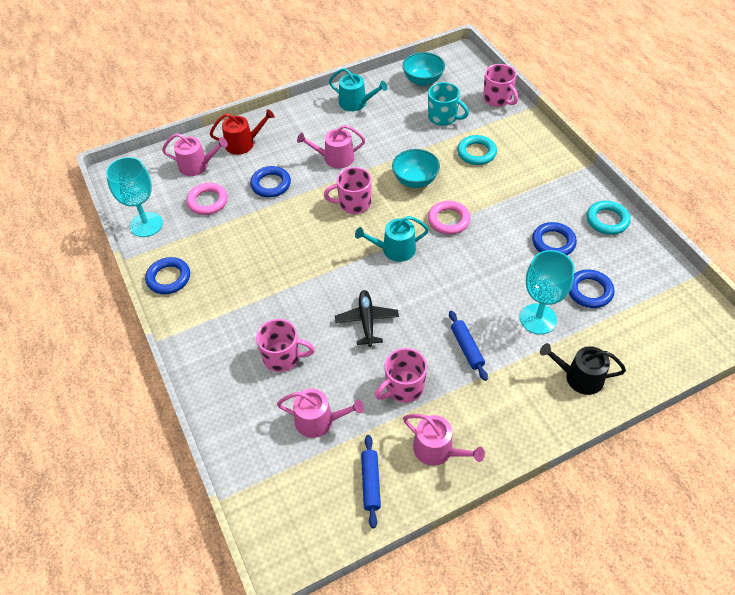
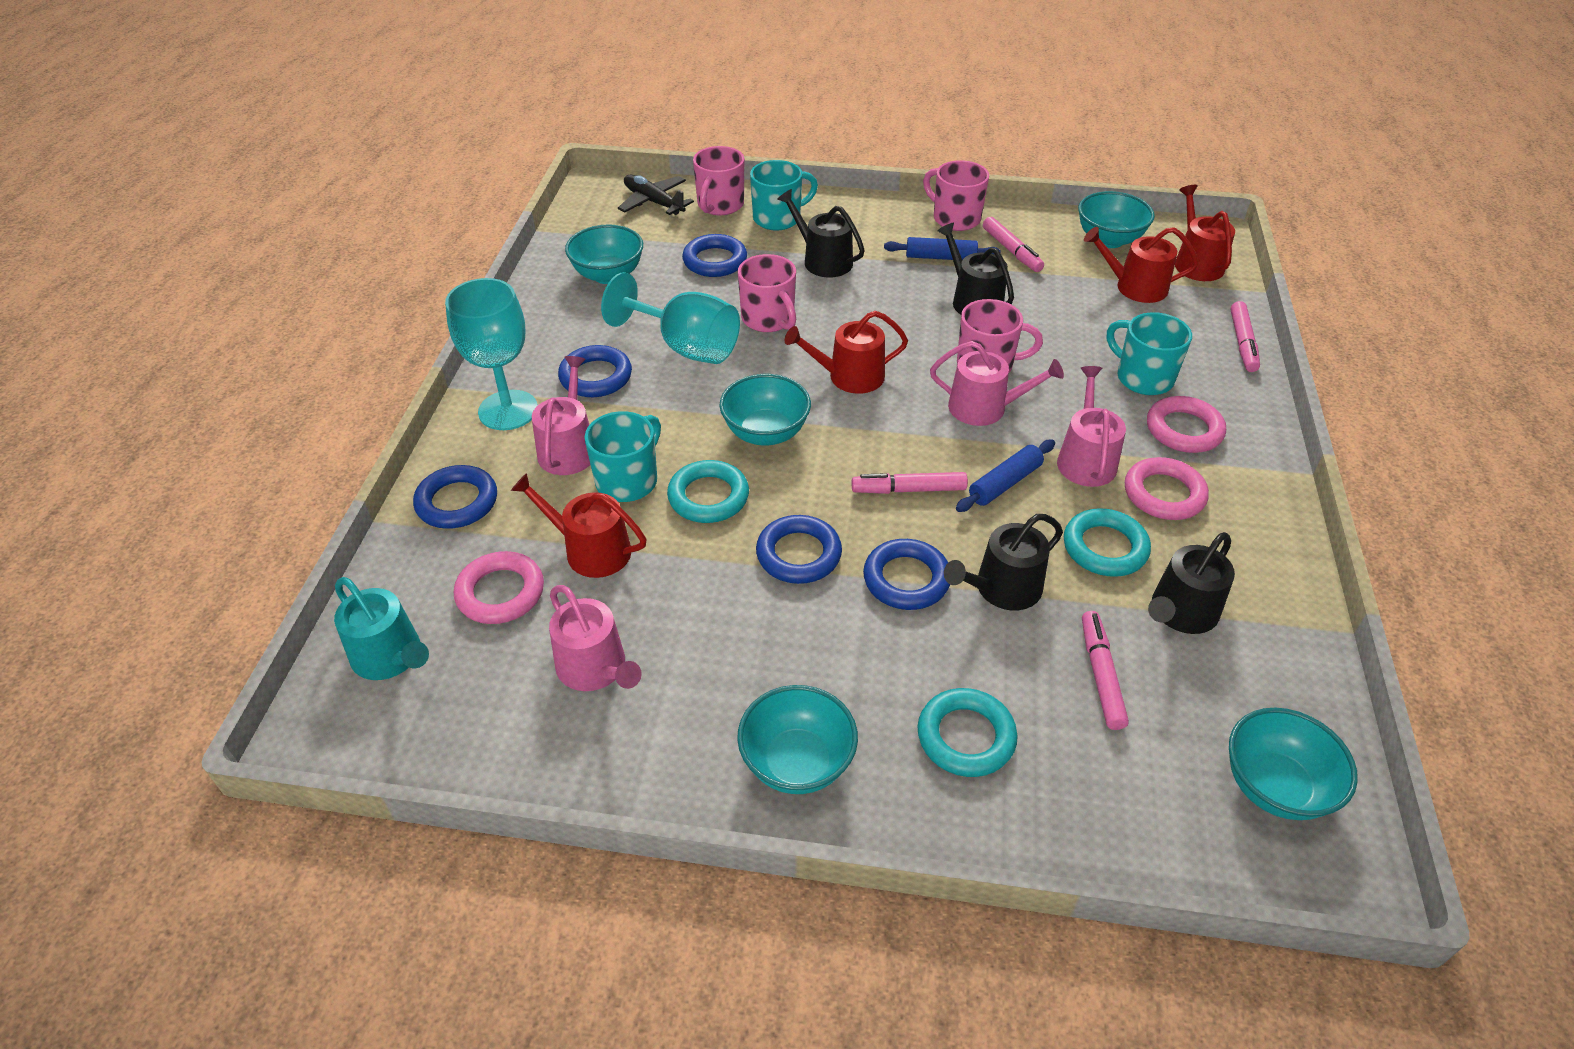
black watering can: 1 -> 4
blue ring: 4 -> 5
pink marker: 0 -> 4
pink ring: 2 -> 3
red watering can: 1 -> 4
turquoise bowl: 2 -> 5
turquoise mug: 1 -> 3
turquoise ring: 2 -> 3
turquoise watering can: 2 -> 1

